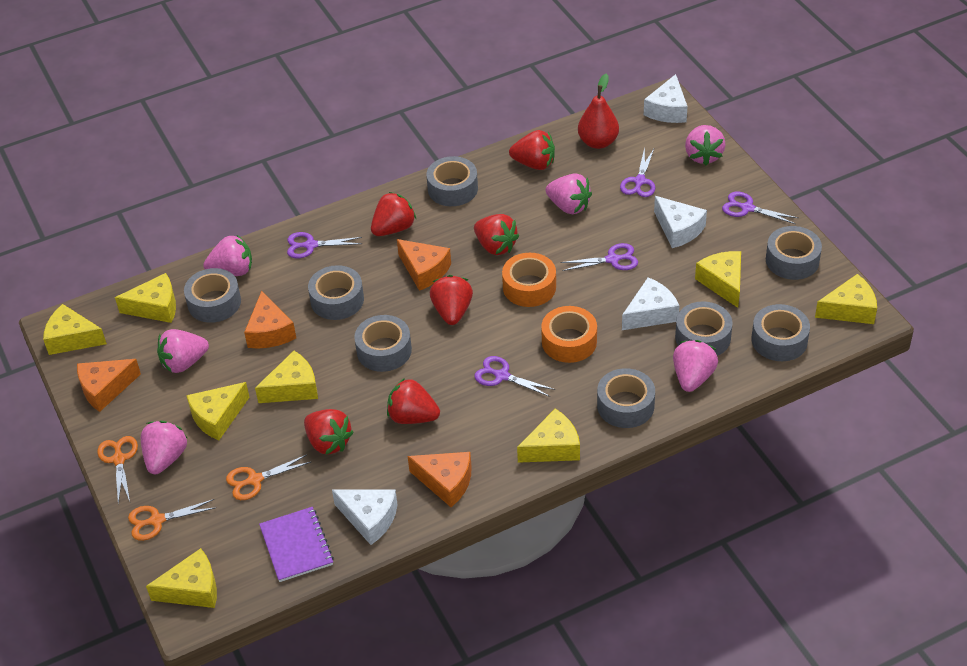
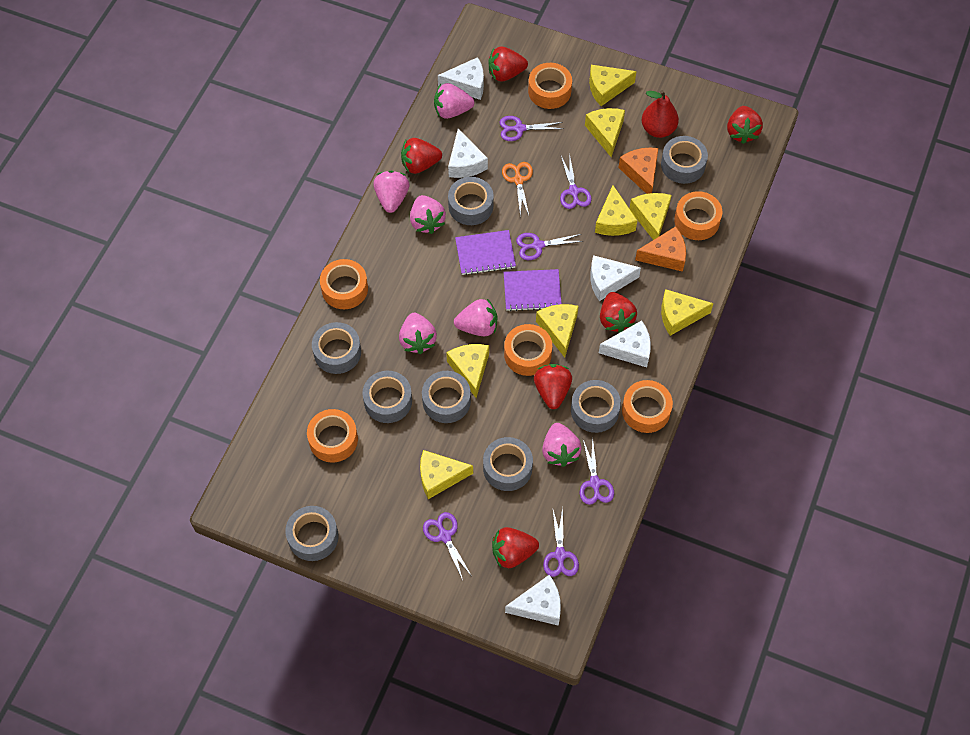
orange cheese: 4 -> 2
orange scissors: 3 -> 1
orange tape: 2 -> 6
purple notebook: 1 -> 2
purple scissors: 5 -> 6
white cheese: 4 -> 5

